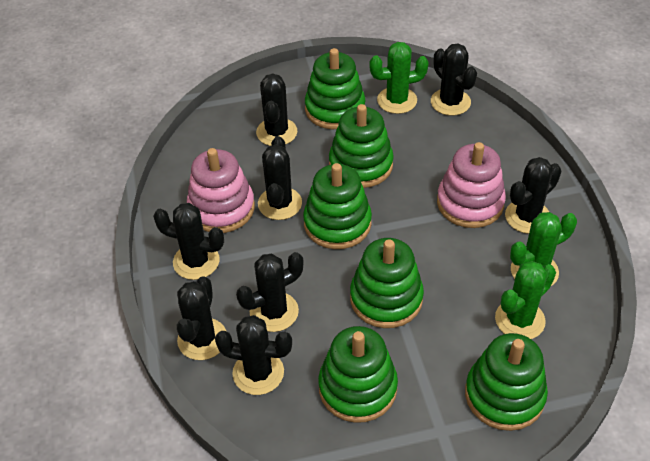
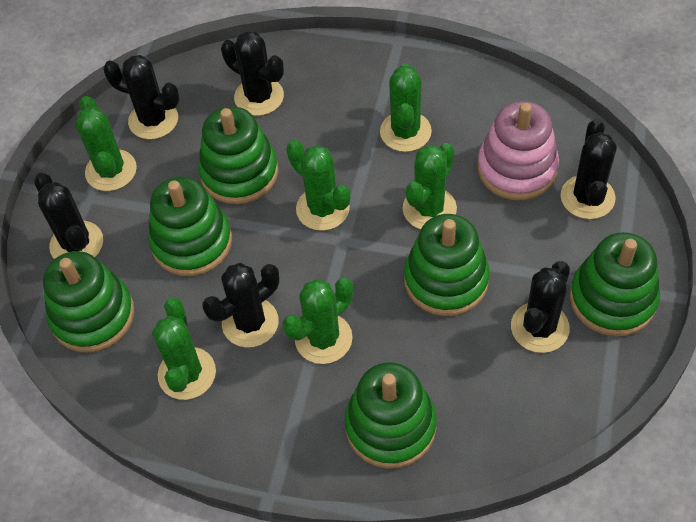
black cactus: 8 -> 6
green cactus: 3 -> 6
pink stacking toy: 2 -> 1

